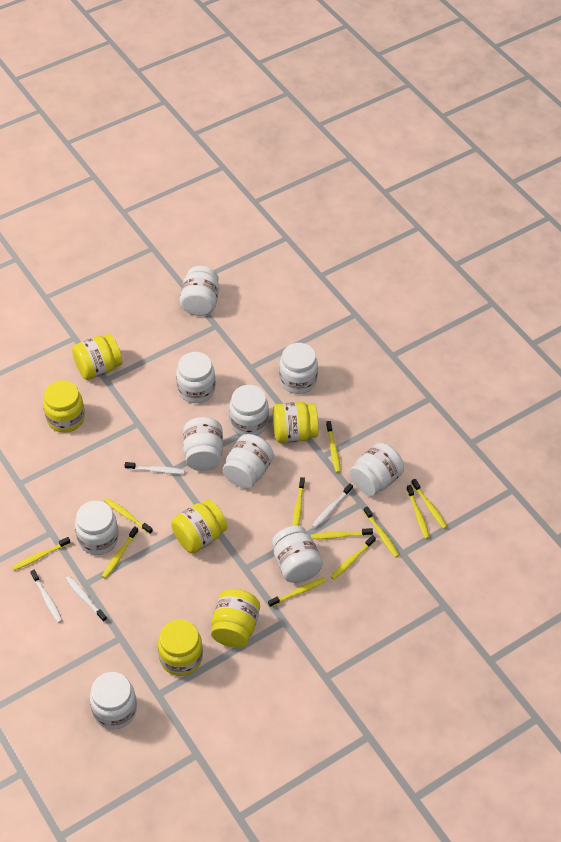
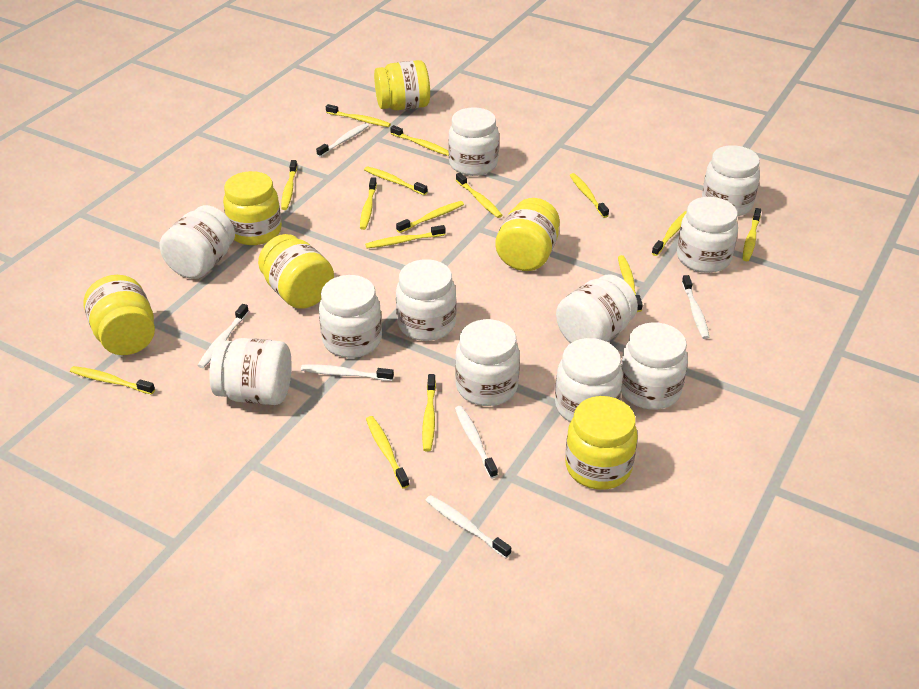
white jar: 10 -> 11
white toothbrush: 4 -> 6
yellow toothbrush: 11 -> 15

